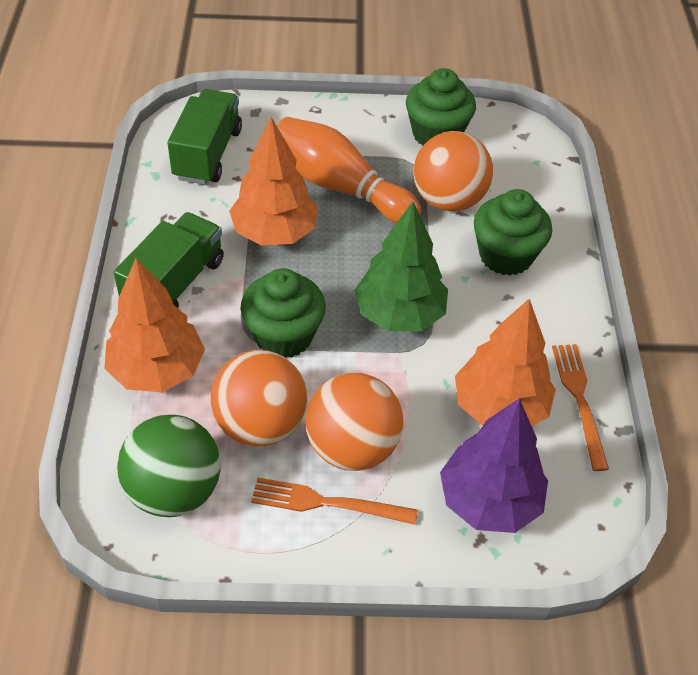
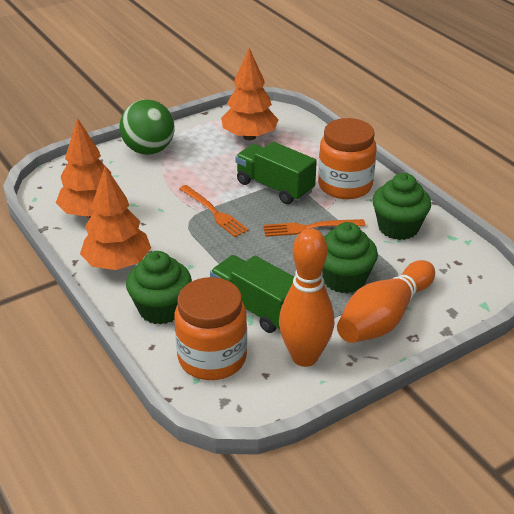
green tree: 1 -> 0
orange ball: 3 -> 0
orange bowling pin: 1 -> 2
orange jar: 0 -> 2
purple tree: 1 -> 0

